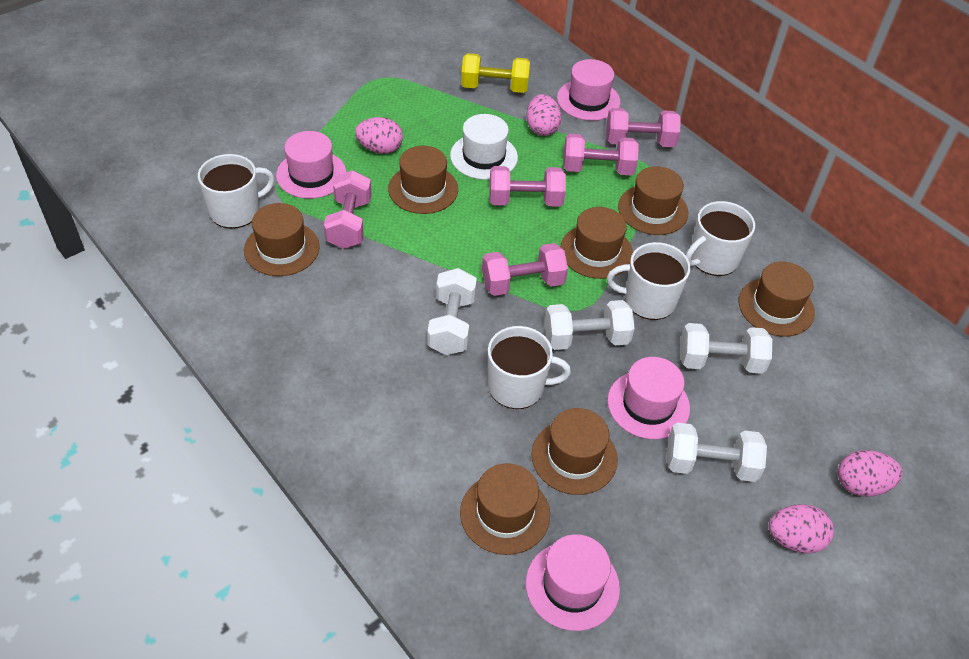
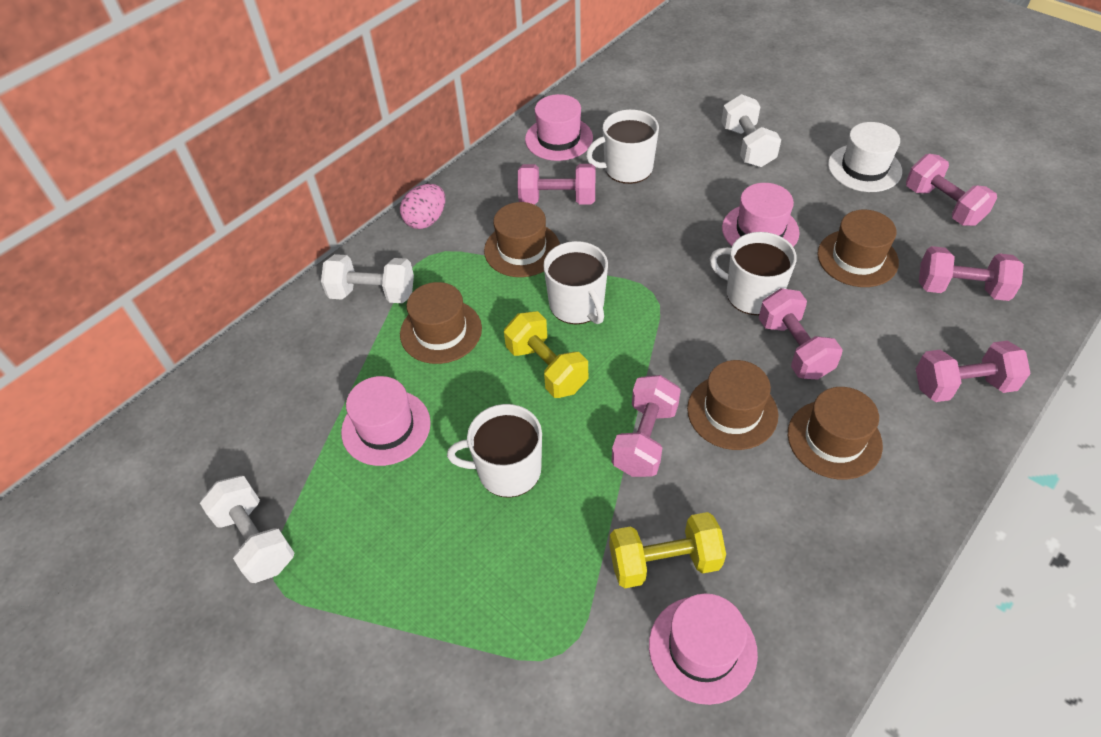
brown hat: 7 -> 5
pink dumbbell: 5 -> 6
pink egg: 4 -> 1
white dumbbell: 4 -> 3
yellow dumbbell: 1 -> 2

